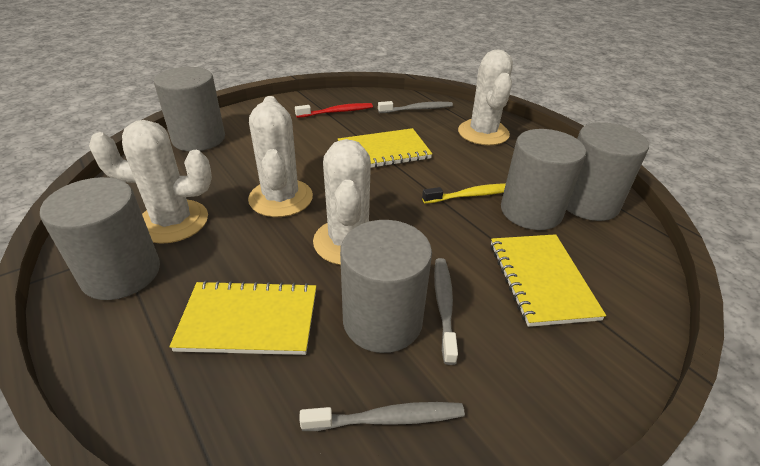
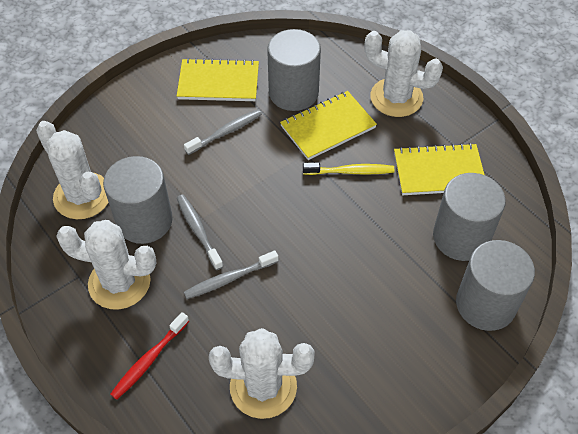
grey cylinder: 5 -> 4

